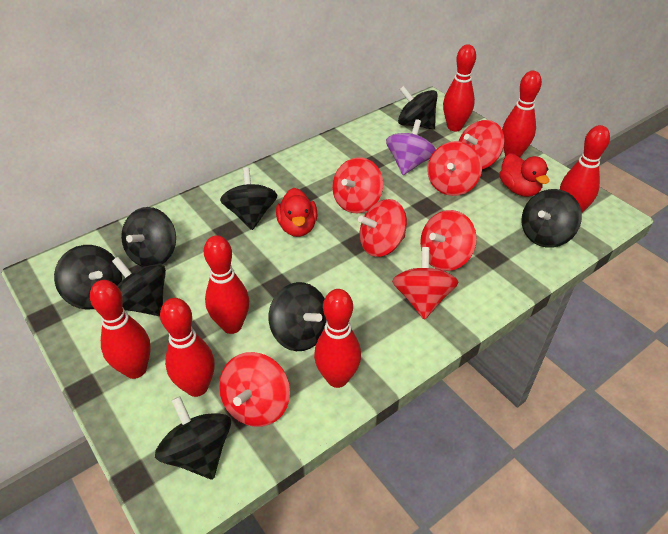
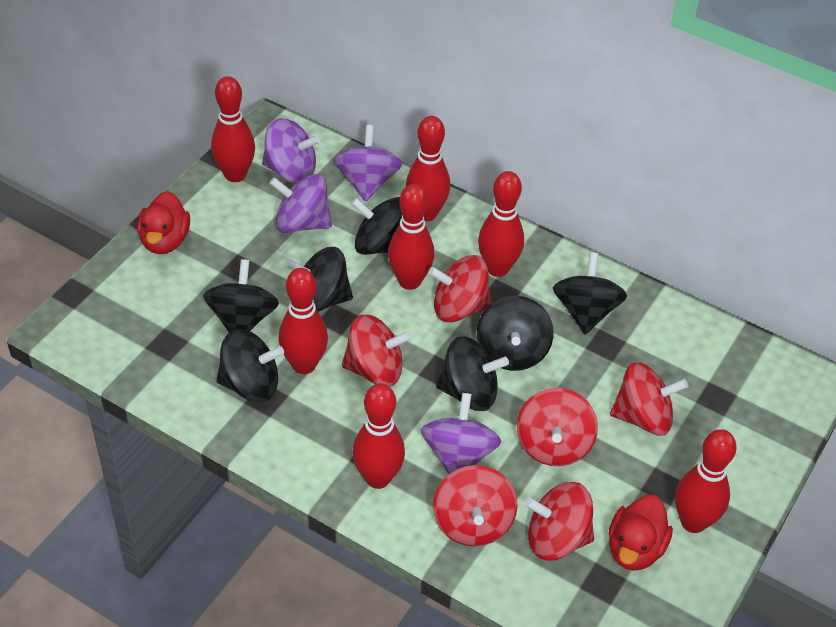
black spinning top: 8 -> 7
purple spinning top: 1 -> 4
red spinning top: 7 -> 6

